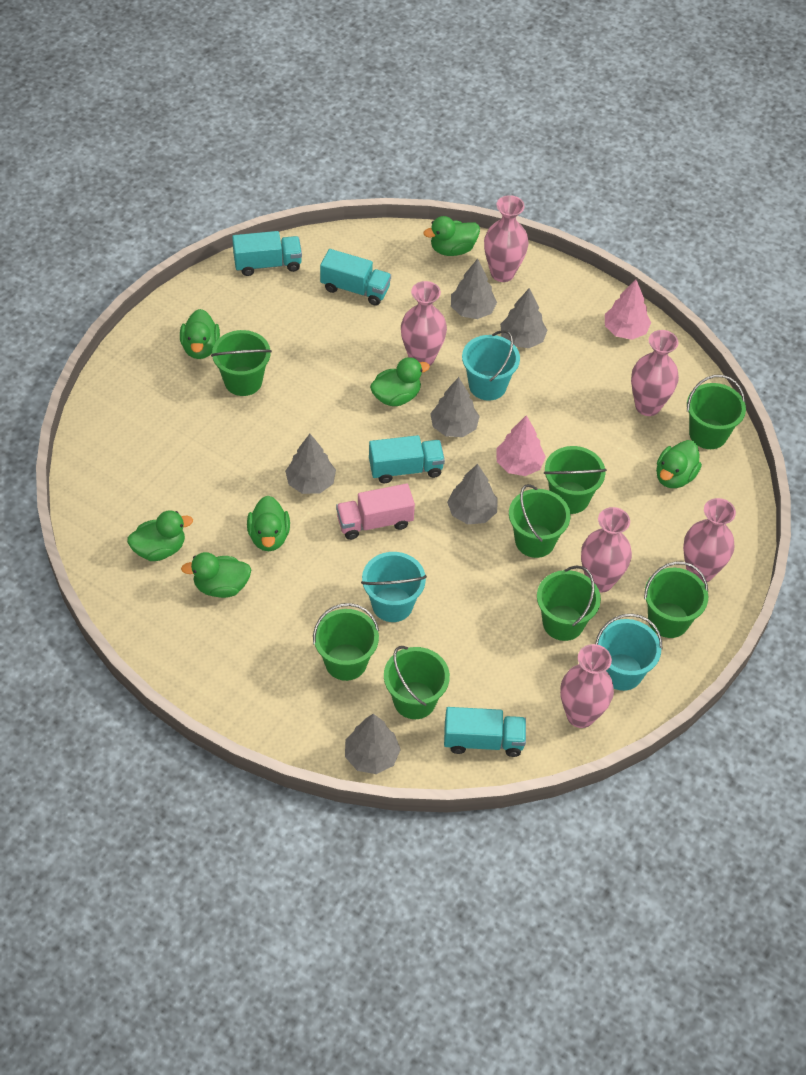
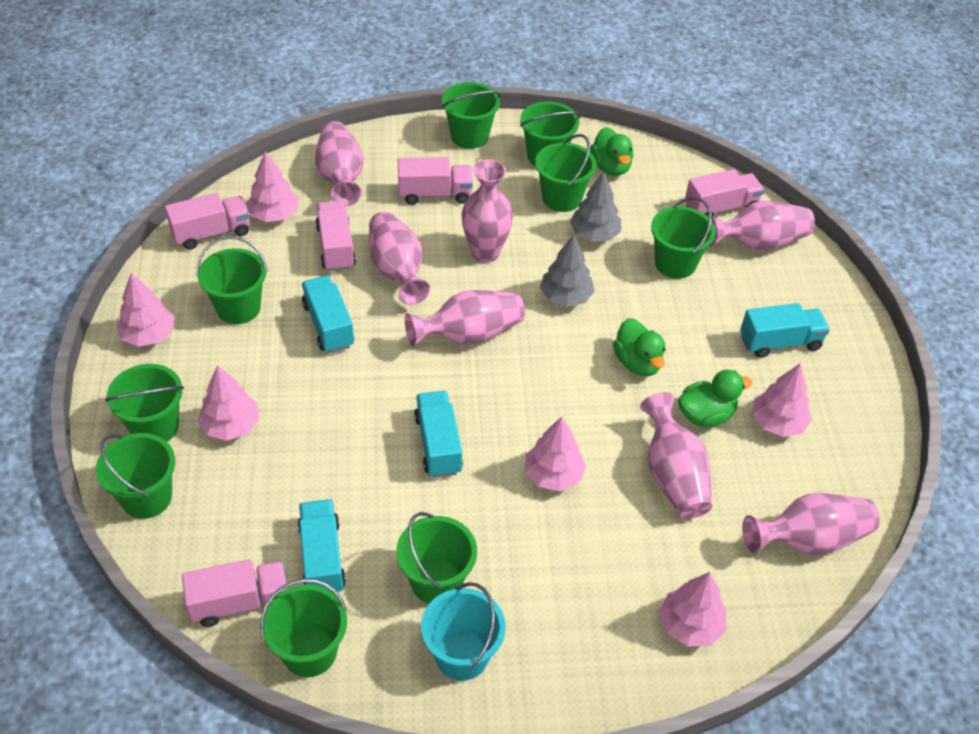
green bucket: 8 -> 9
green duck: 7 -> 3
grey tree: 6 -> 2
pink tree: 2 -> 6
pink truck: 1 -> 5
pink vase: 6 -> 7
turquoise bucket: 3 -> 1

